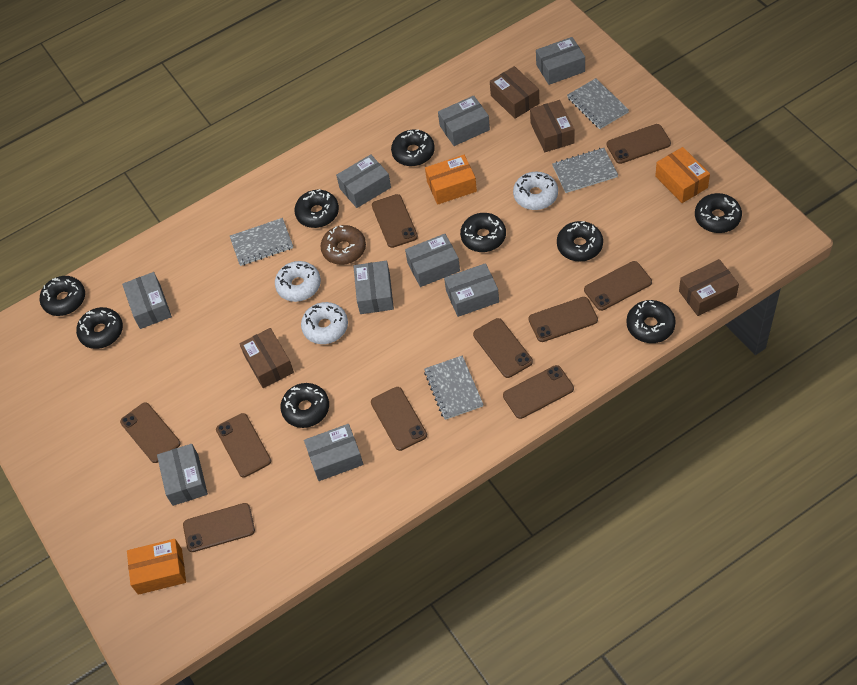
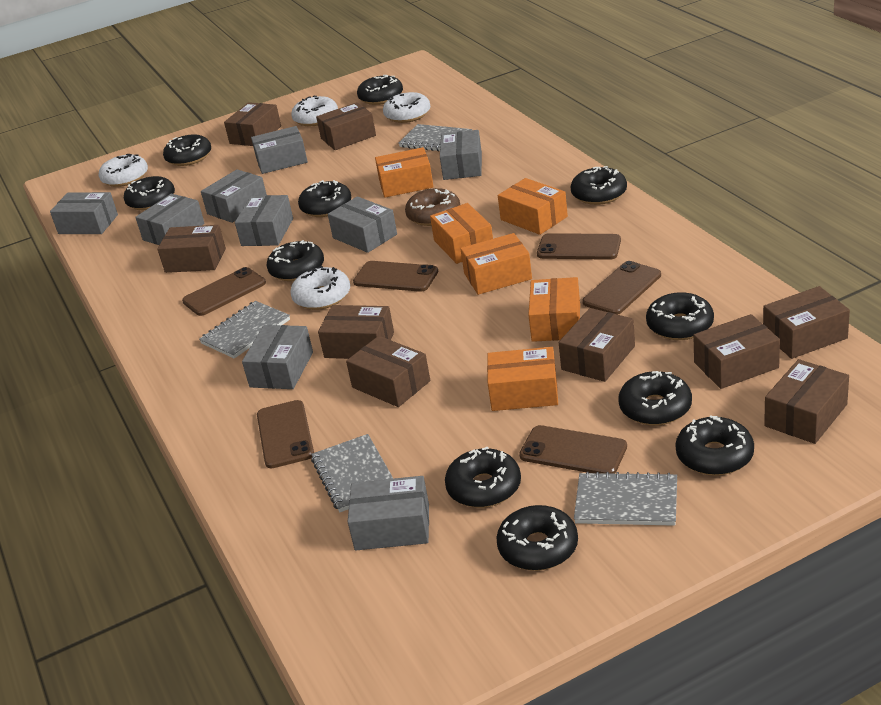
black donut: 9 -> 11
brown box: 4 -> 9
brown phone: 10 -> 6
orange box: 3 -> 6
white donut: 3 -> 4

